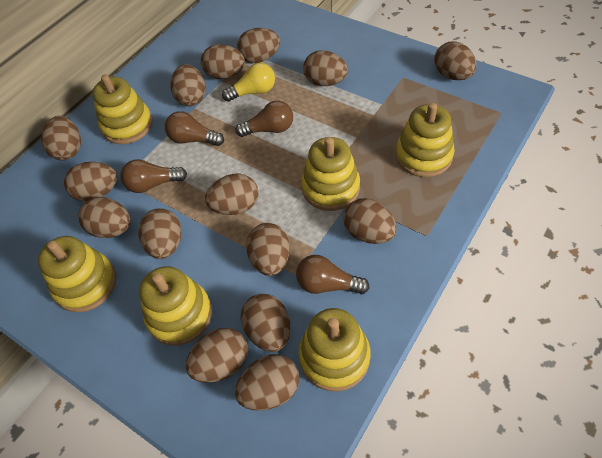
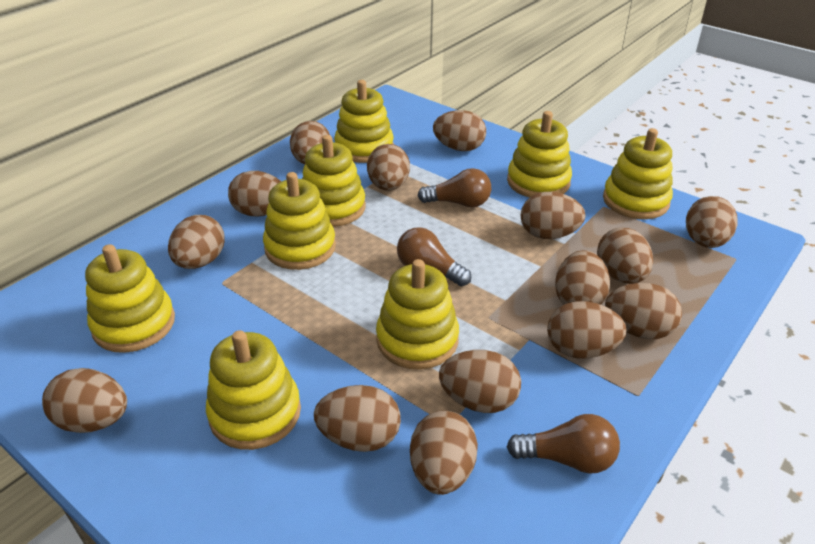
brown light bulb: 4 -> 3
yellow light bulb: 1 -> 0
yellow stacking toy: 6 -> 8

